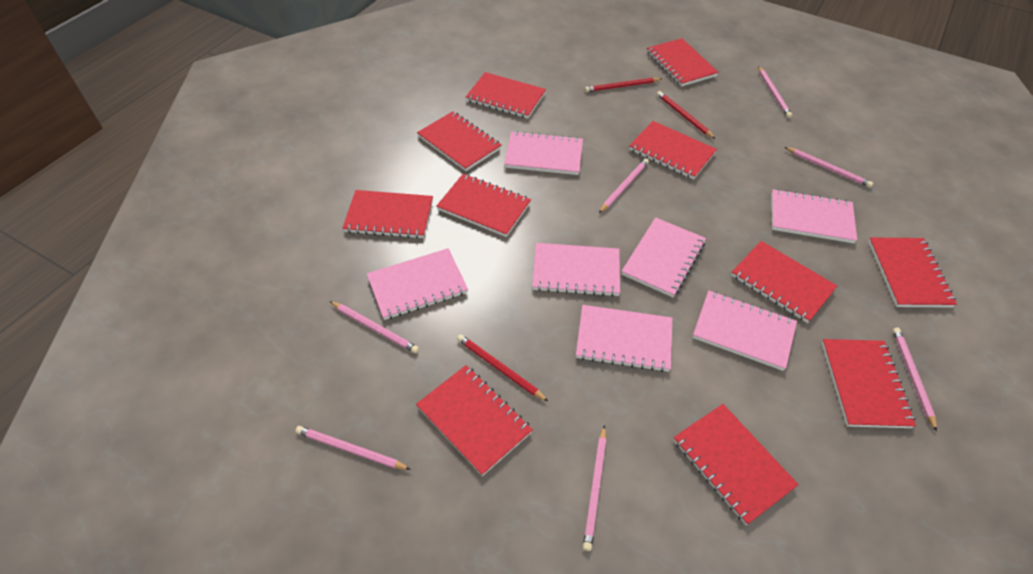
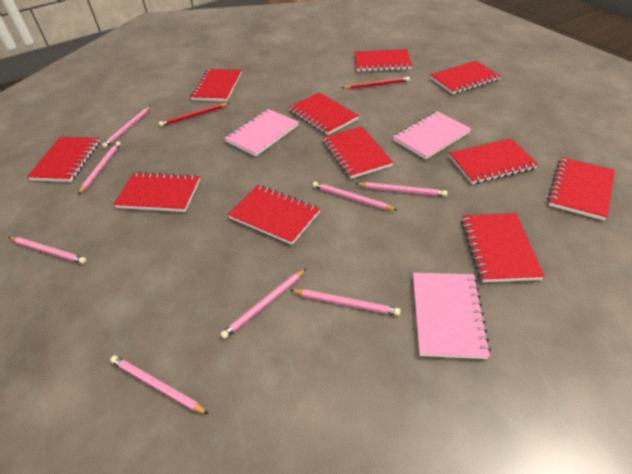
pink notebook: 7 -> 3
pink pencil: 7 -> 8
red pencil: 3 -> 2

